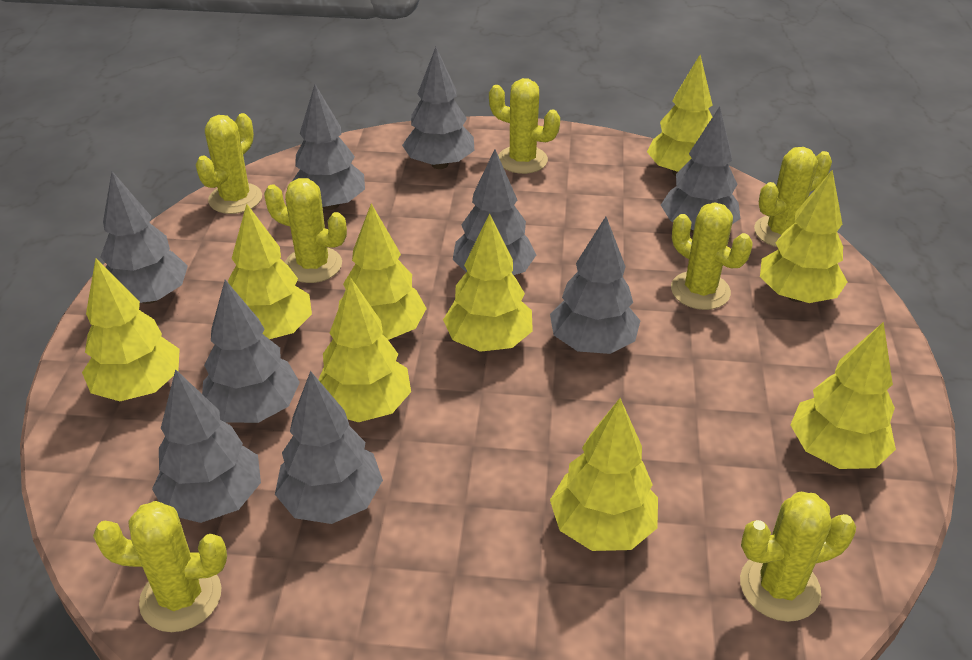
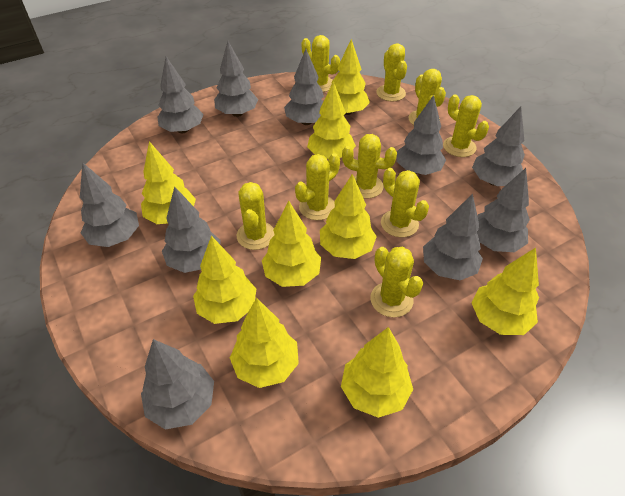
grey tree: 9 -> 10
yellow cactus: 7 -> 9

